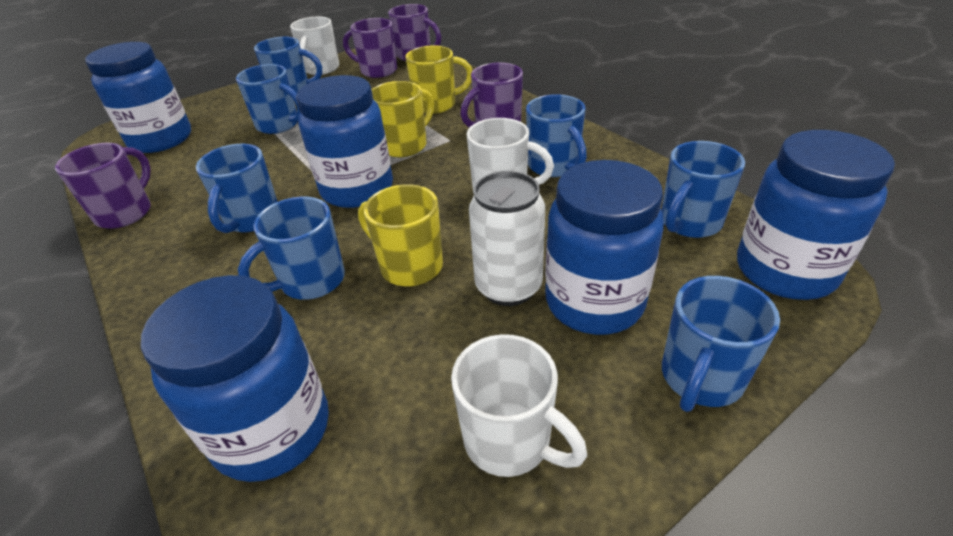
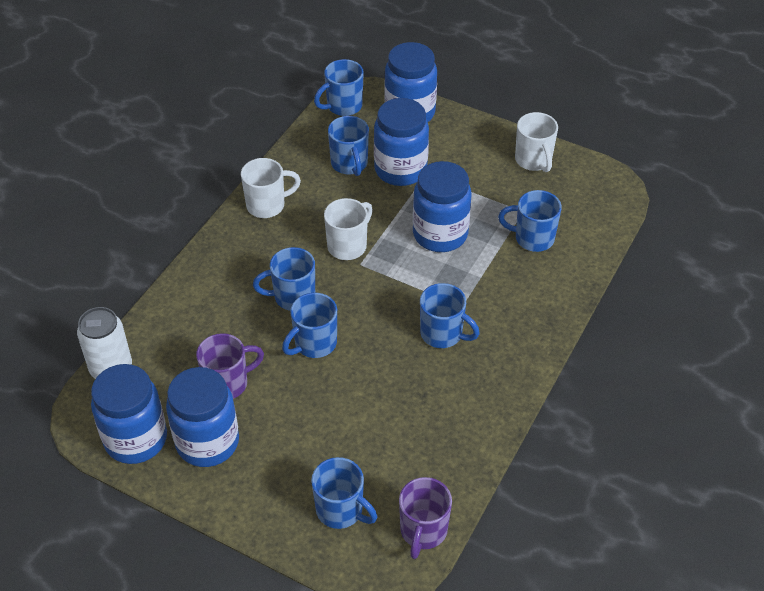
purple mug: 4 -> 2
yellow mug: 3 -> 0

